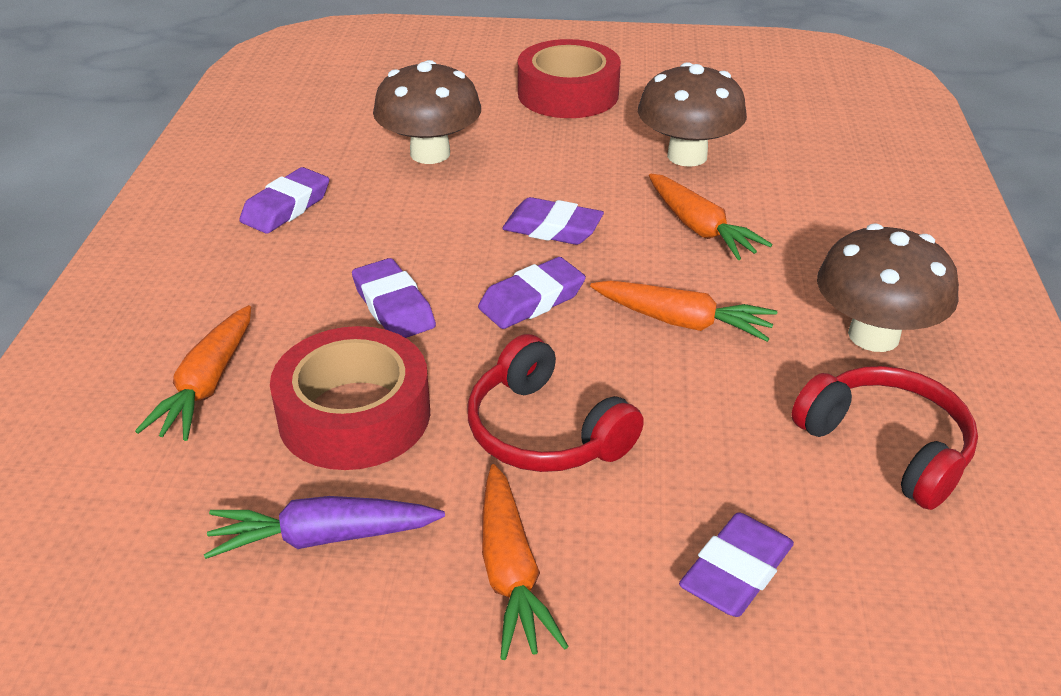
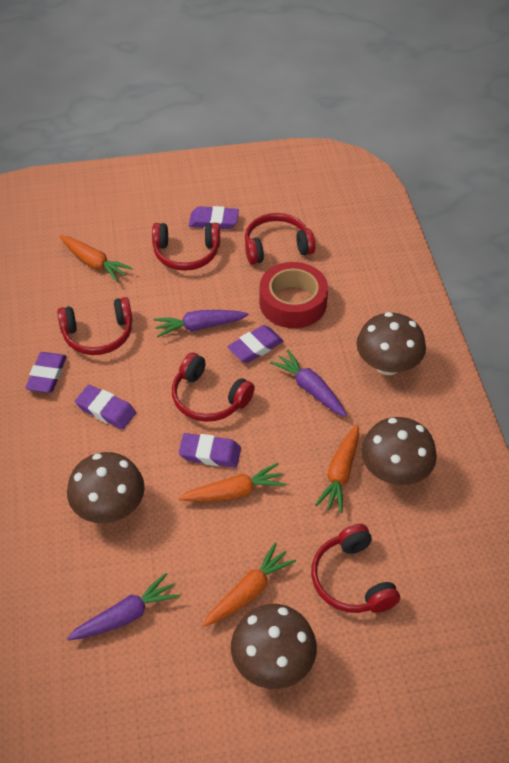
brown mushroom: 3 -> 4
purple carrot: 1 -> 3
red headphones: 2 -> 5
red tape: 2 -> 1

